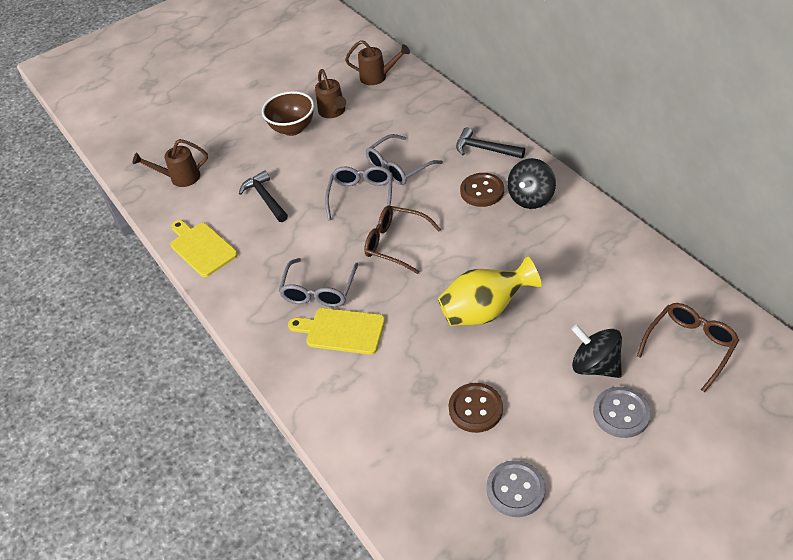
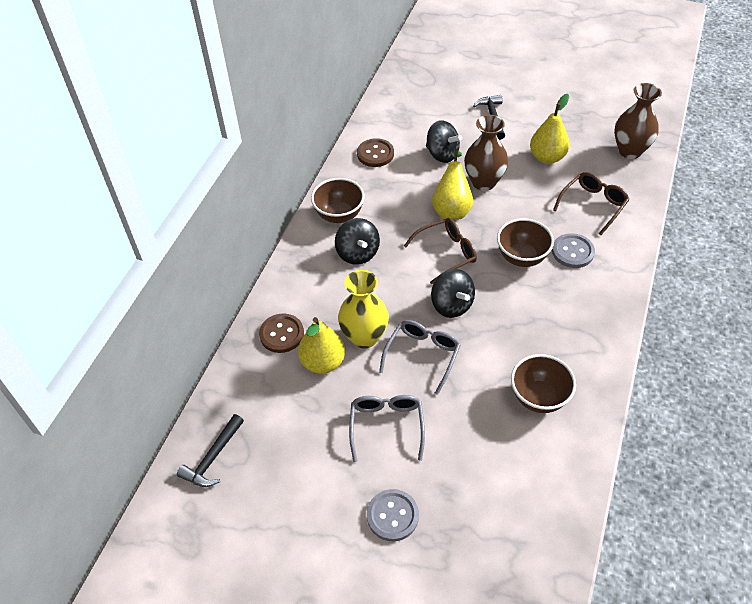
black spinning top: 2 -> 3
brown bowl: 1 -> 3
brown vase: 0 -> 2
brown watering can: 3 -> 0
grey glasses: 3 -> 2
yellow cutting board: 2 -> 0
yellow pear: 0 -> 3

